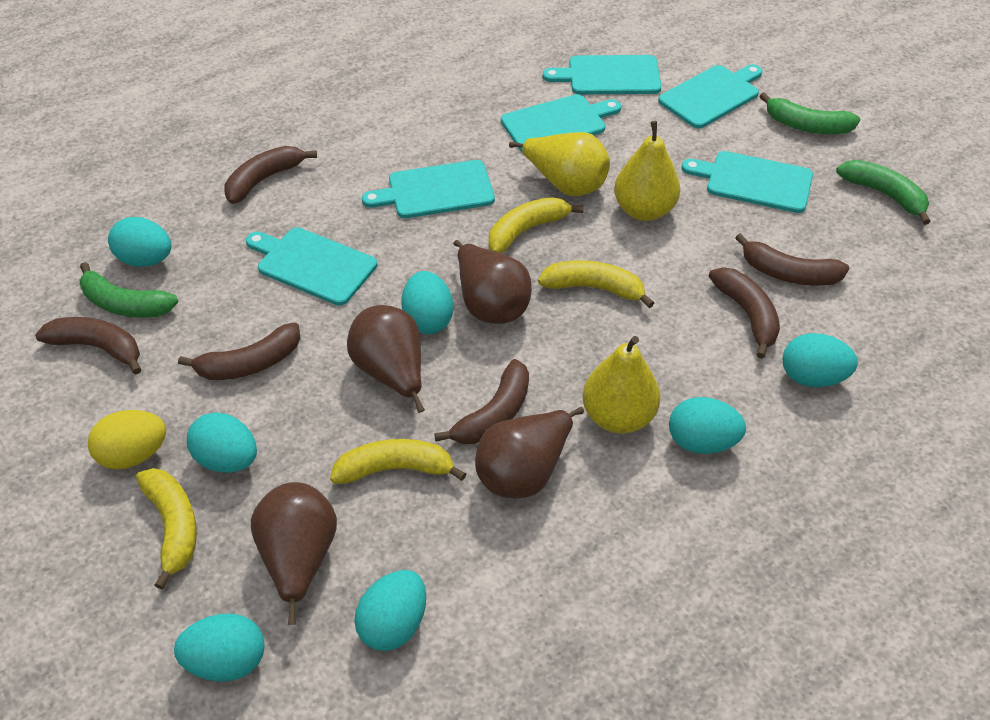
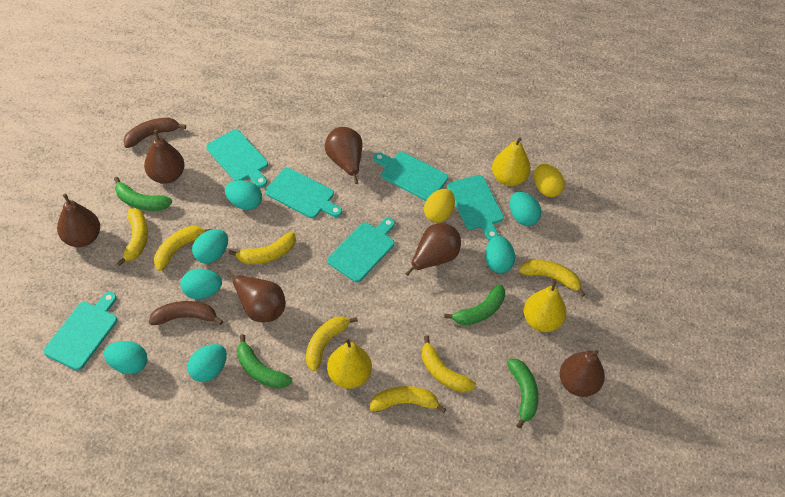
brown banana: 6 -> 2
brown pear: 4 -> 6
green banana: 3 -> 4
yellow banana: 4 -> 7
yellow egg: 1 -> 2

